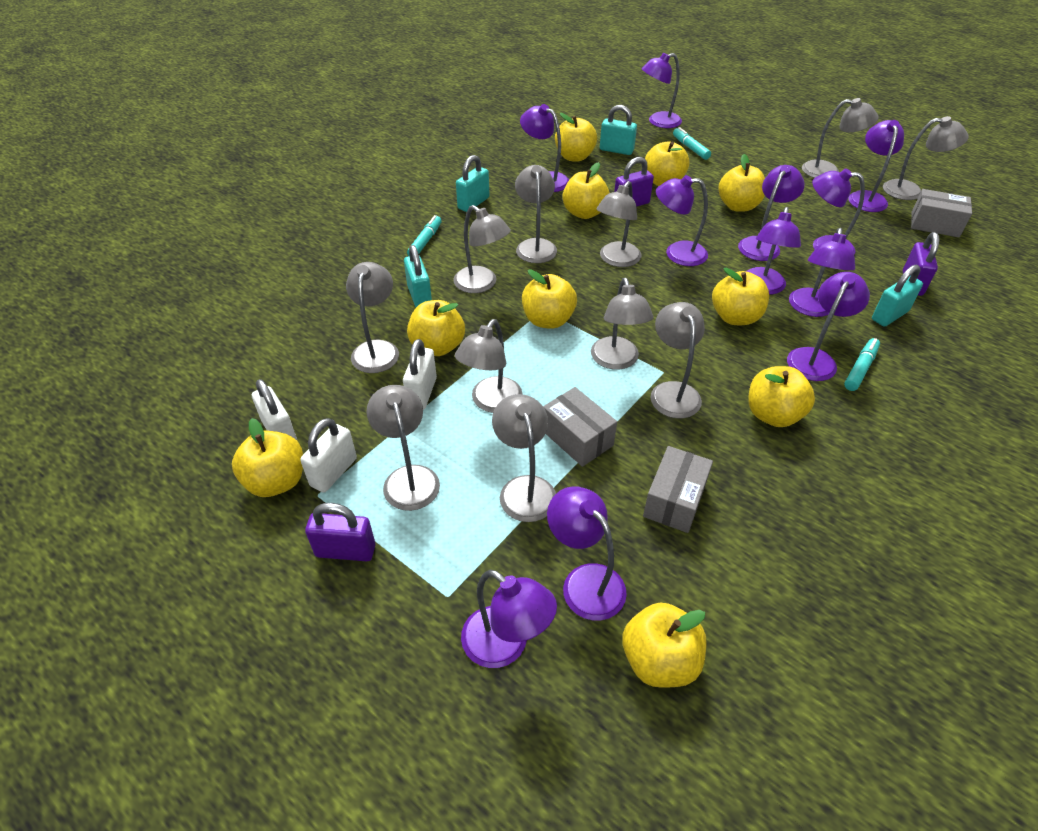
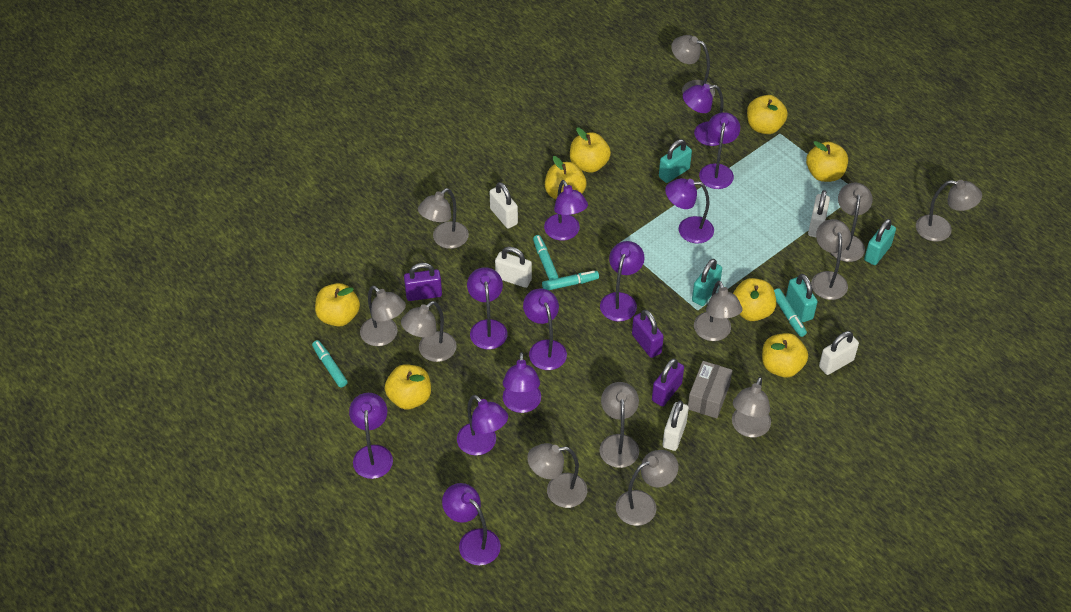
grey box: 3 -> 1
grey lamp: 11 -> 12
turquoise marker: 3 -> 4
white padlock: 3 -> 5
yellow apple: 10 -> 8

